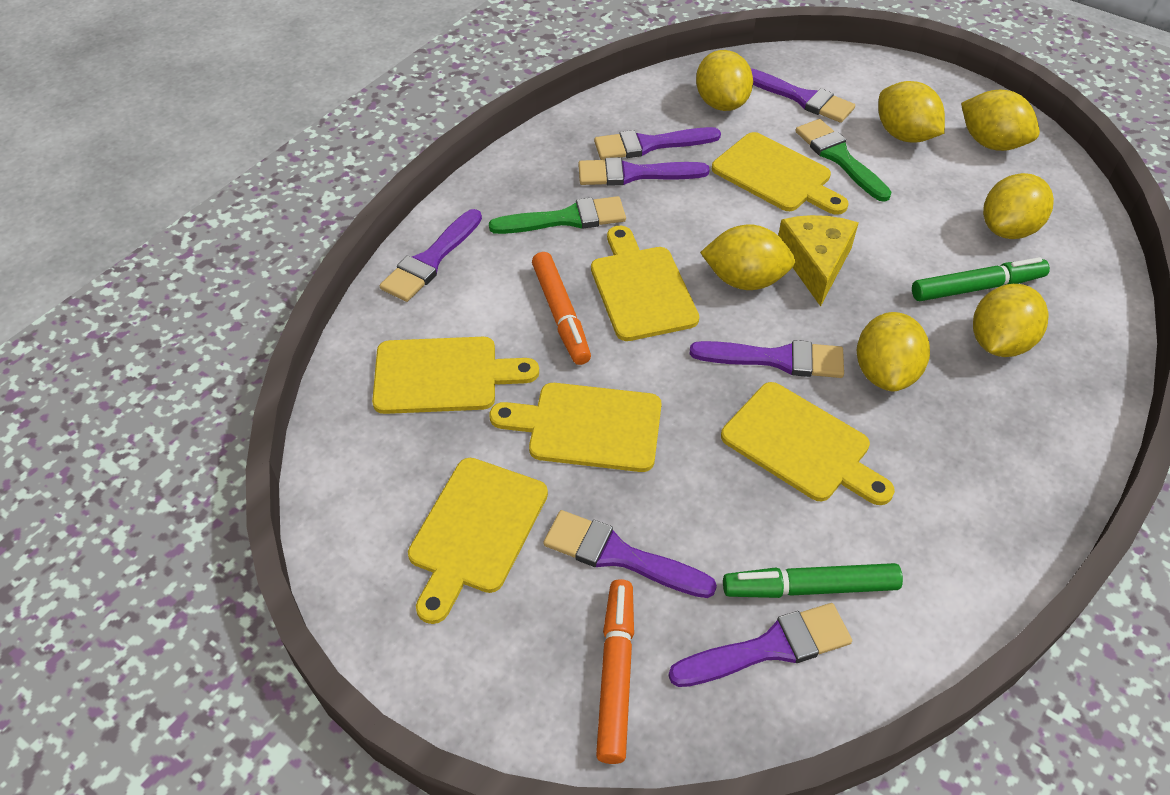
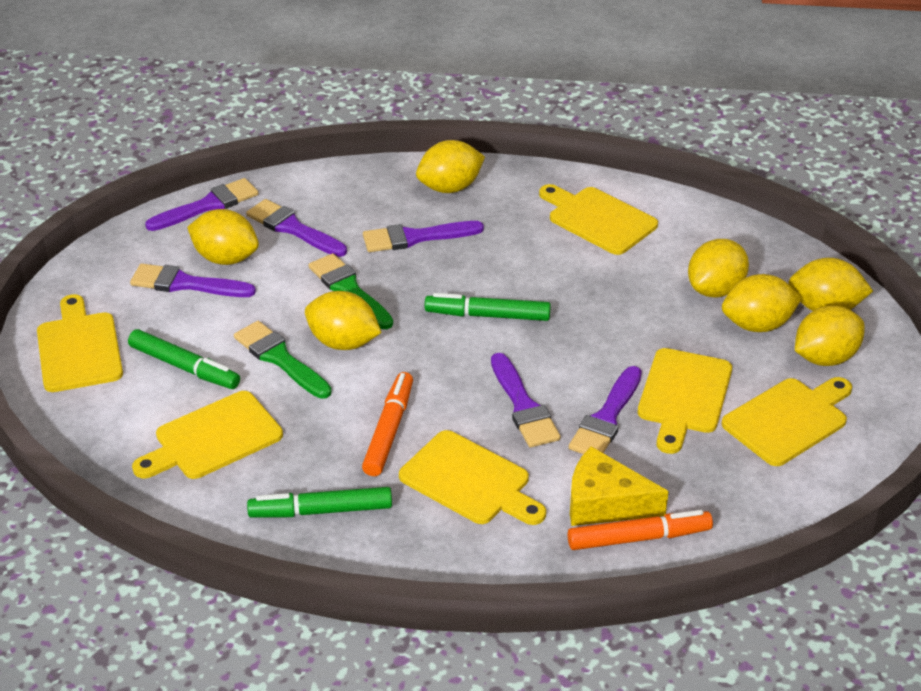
green marker: 2 -> 3
purple brush: 7 -> 6

